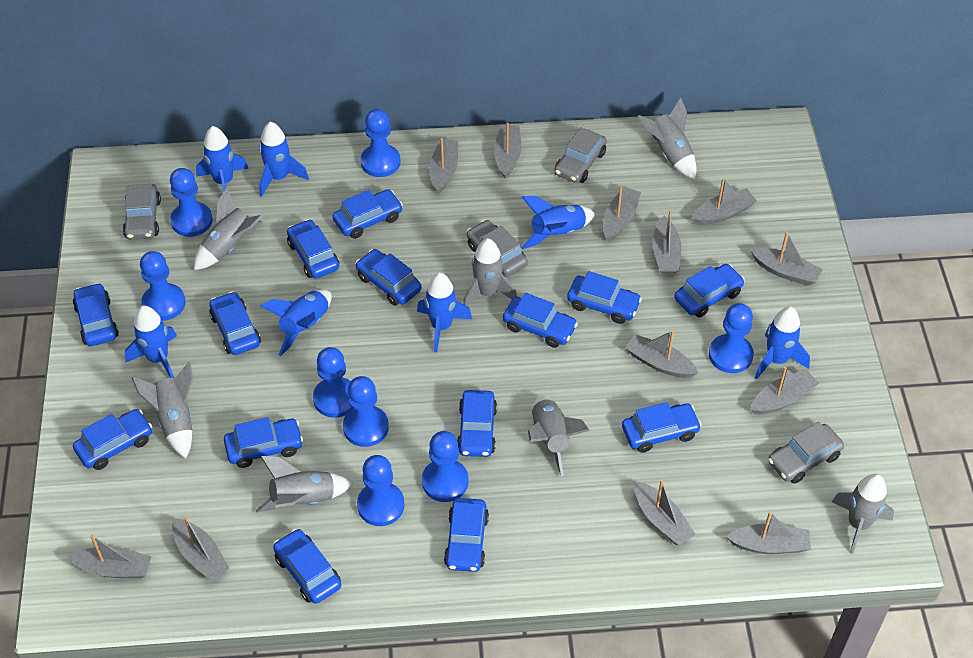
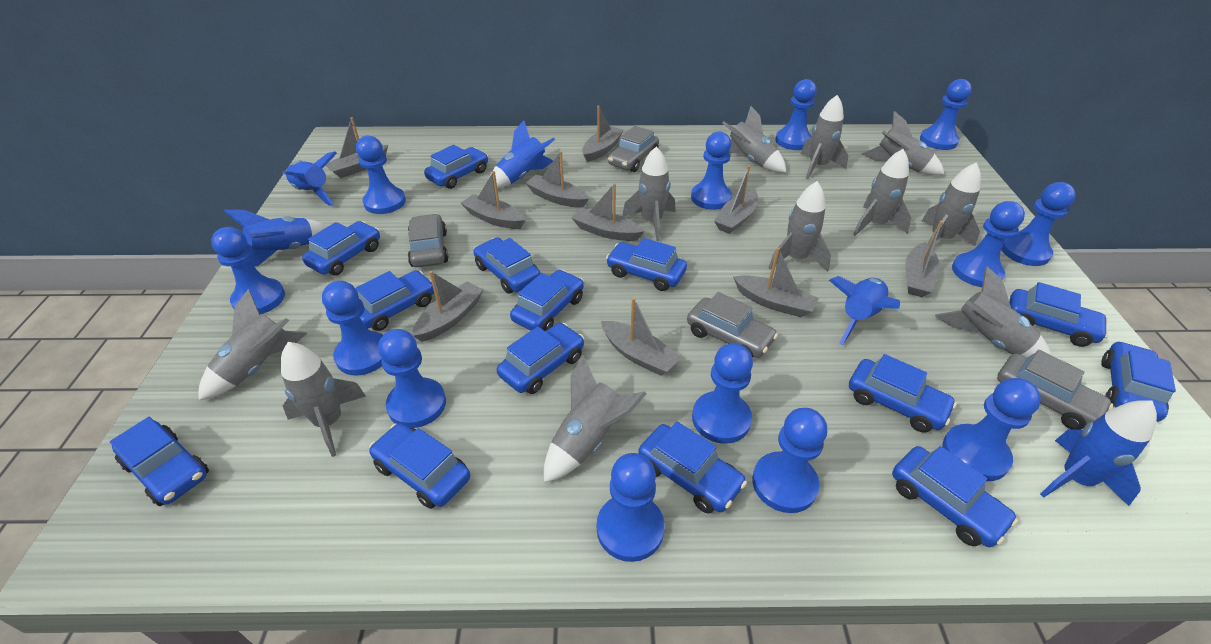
blue pawn: 8 -> 13
blue rocket: 7 -> 5
grey boat: 12 -> 10
grey rocket: 7 -> 11

